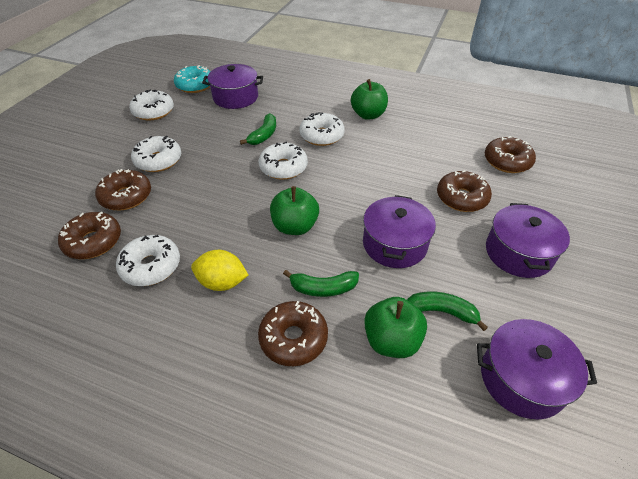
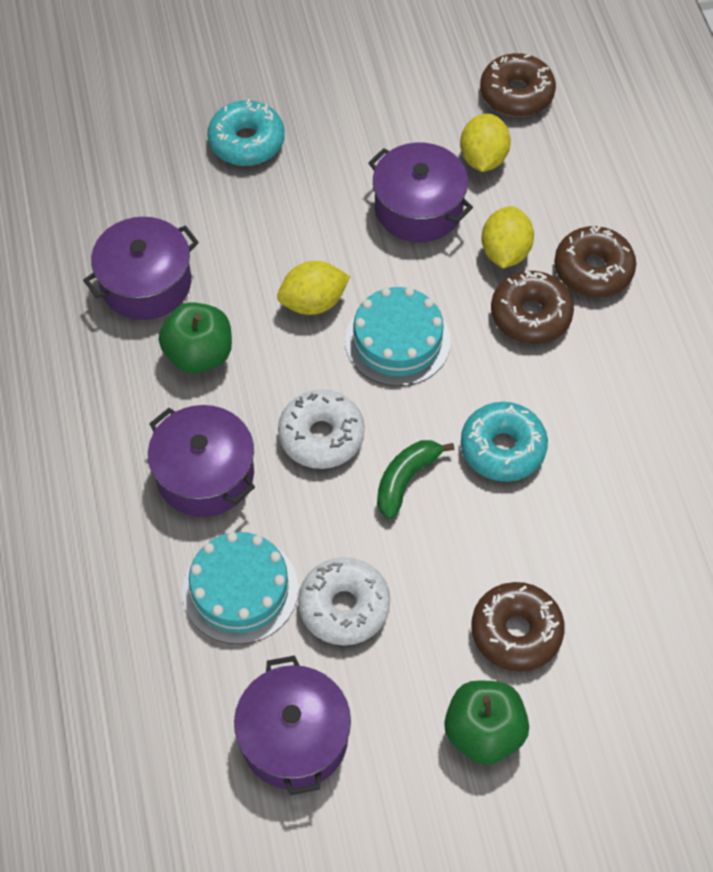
brown donut: 5 -> 4
green apple: 3 -> 2
green banana: 3 -> 1
turquoise cake: 0 -> 2
turquoise donut: 1 -> 2
white donut: 5 -> 2
yellow lemon: 1 -> 3

